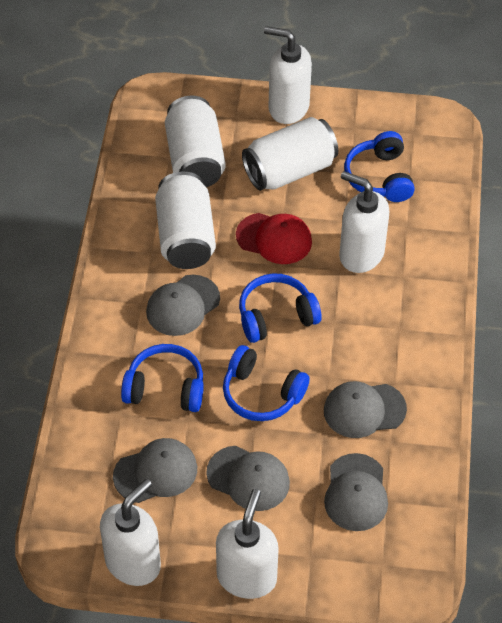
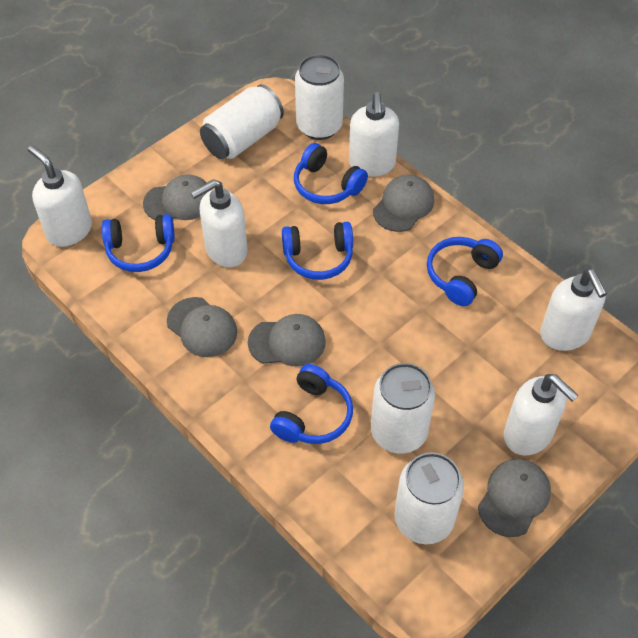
blue headphones: 4 -> 5
red cap: 1 -> 0
white can: 3 -> 4
white soap dispenser: 4 -> 5

